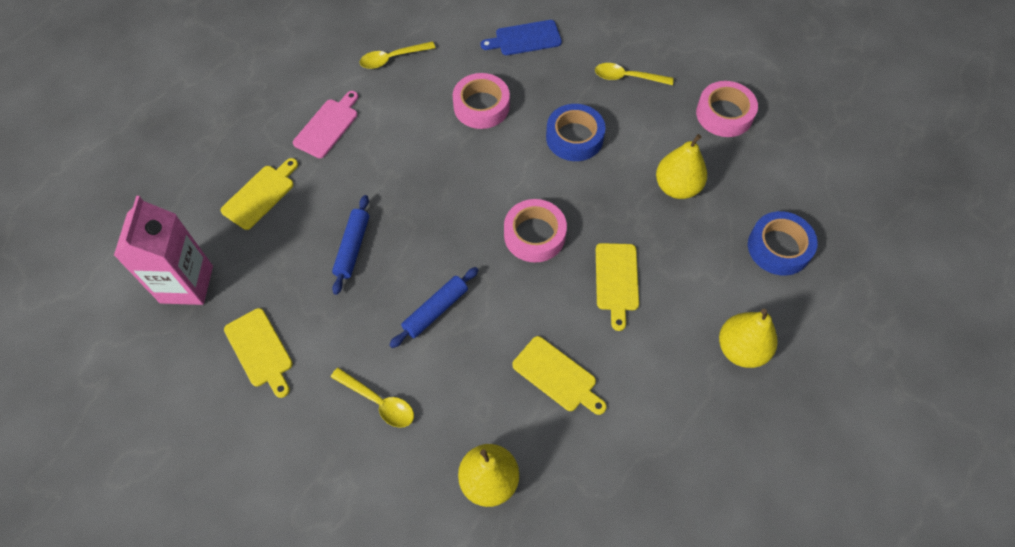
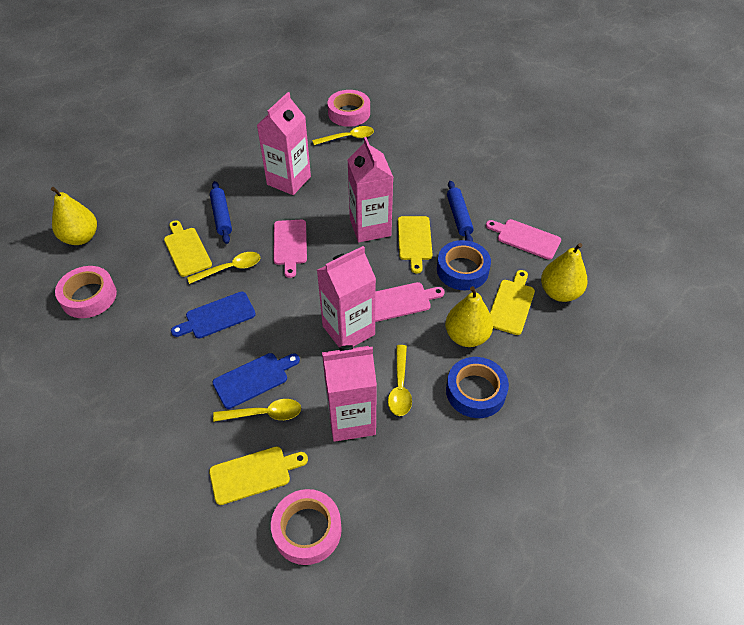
blue cutting board: 1 -> 2
pink carton: 1 -> 4
pink cutting board: 1 -> 3
yellow spoon: 3 -> 4

